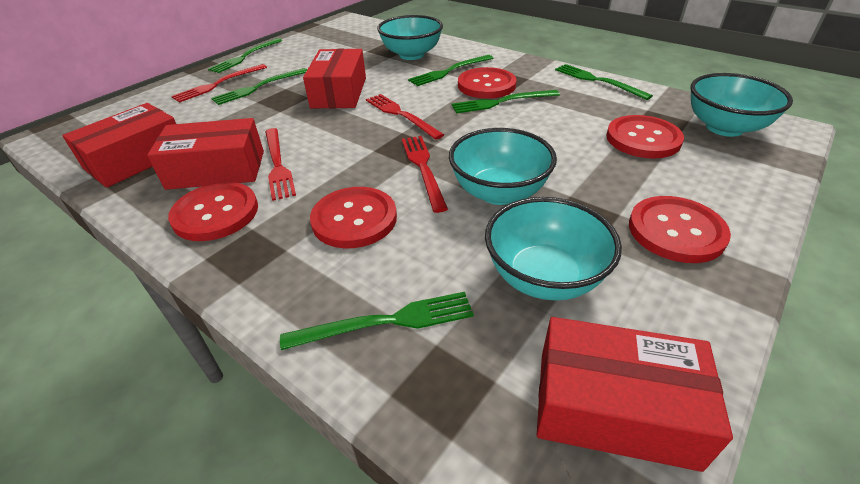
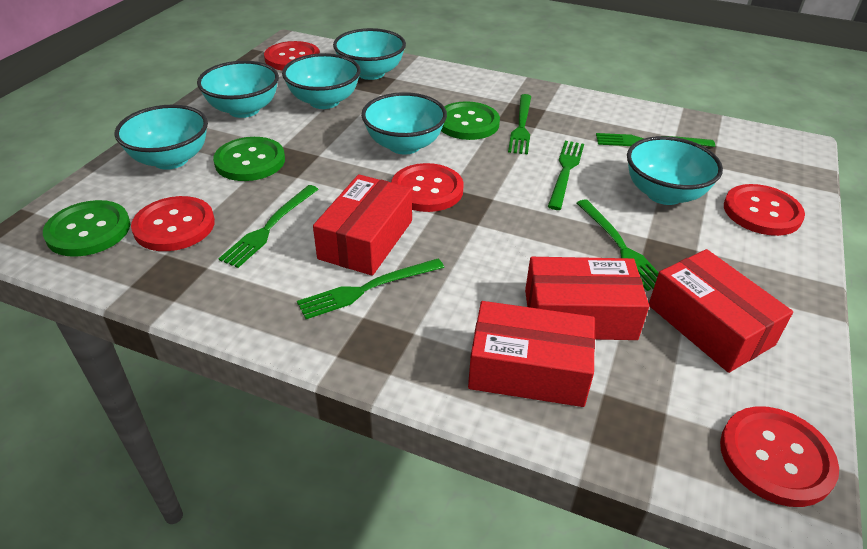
green button: 0 -> 3
red fork: 4 -> 0
turquoise bowl: 4 -> 6

